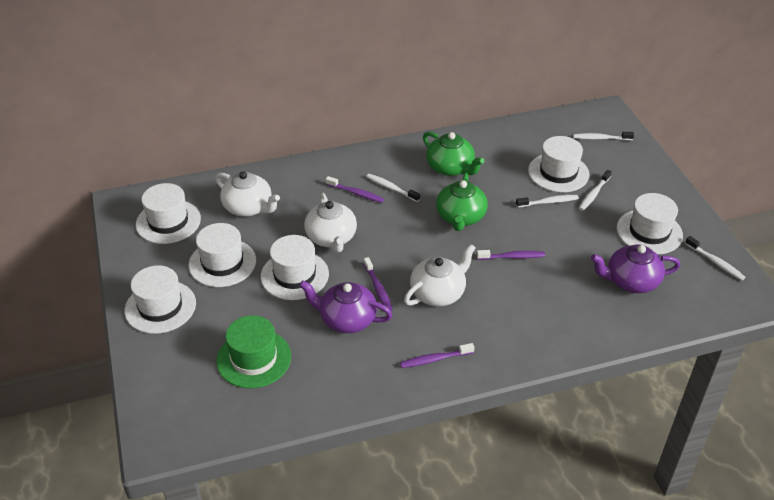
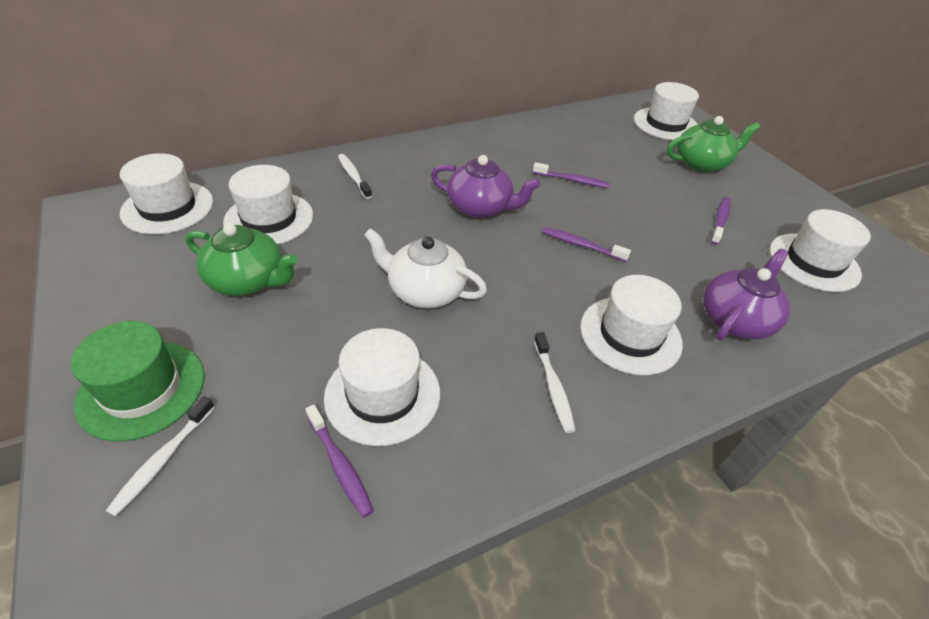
white teapot: 3 -> 1
white toothbrush: 5 -> 3

